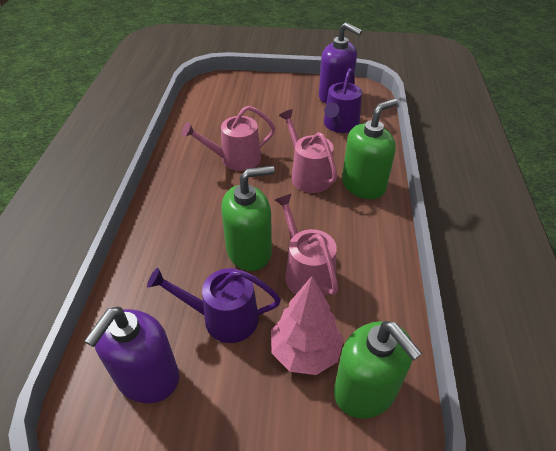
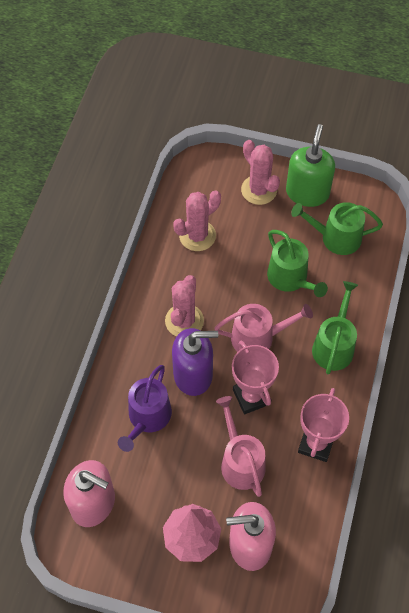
green soap dispenser: 3 -> 1
green watering can: 0 -> 3
pink cactus: 0 -> 3
pink soap dispenser: 0 -> 2
pink trophy: 0 -> 2
pink watering can: 3 -> 2
purple soap dispenser: 2 -> 1
purple watering can: 2 -> 1

